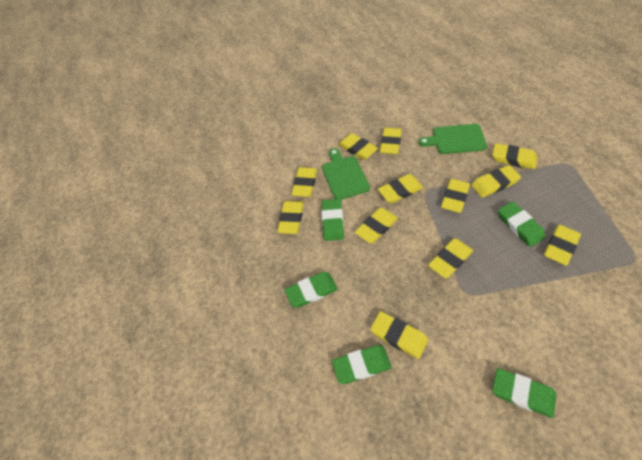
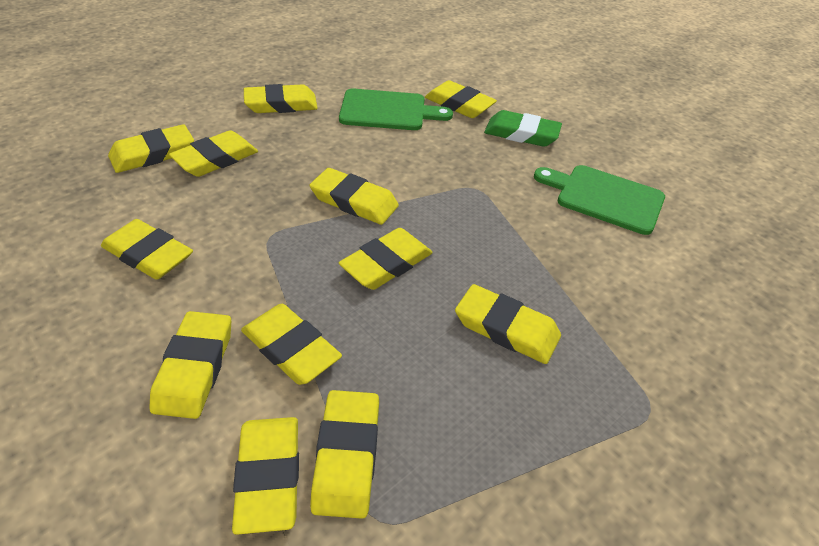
green eraser: 5 -> 1

